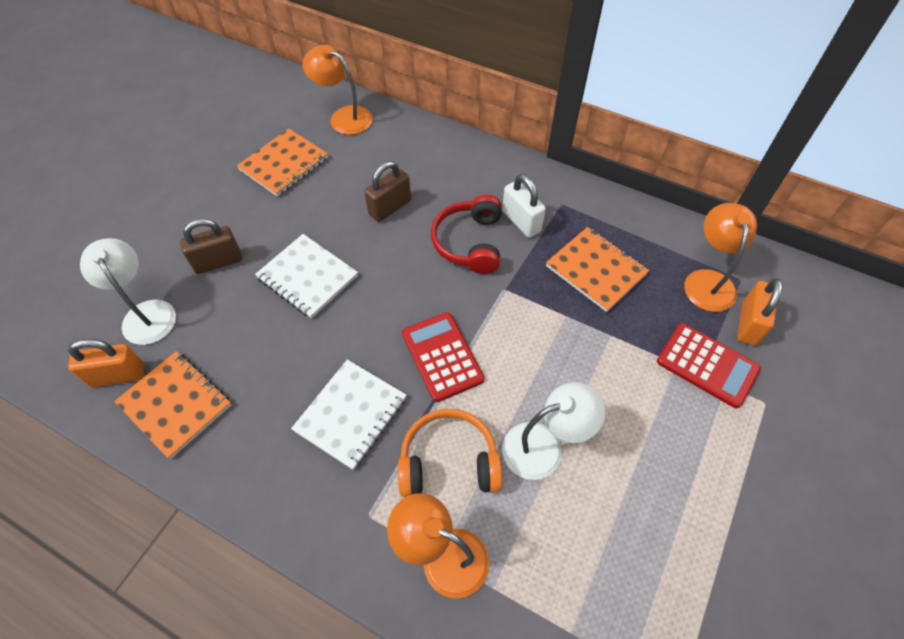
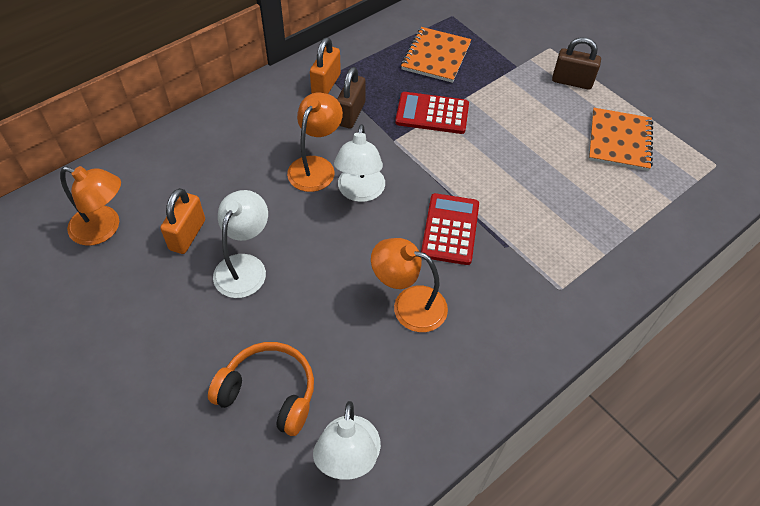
orange notebook: 3 -> 2
red headphones: 1 -> 0
white lamp: 2 -> 3
white notebook: 2 -> 0
white padlock: 1 -> 0

